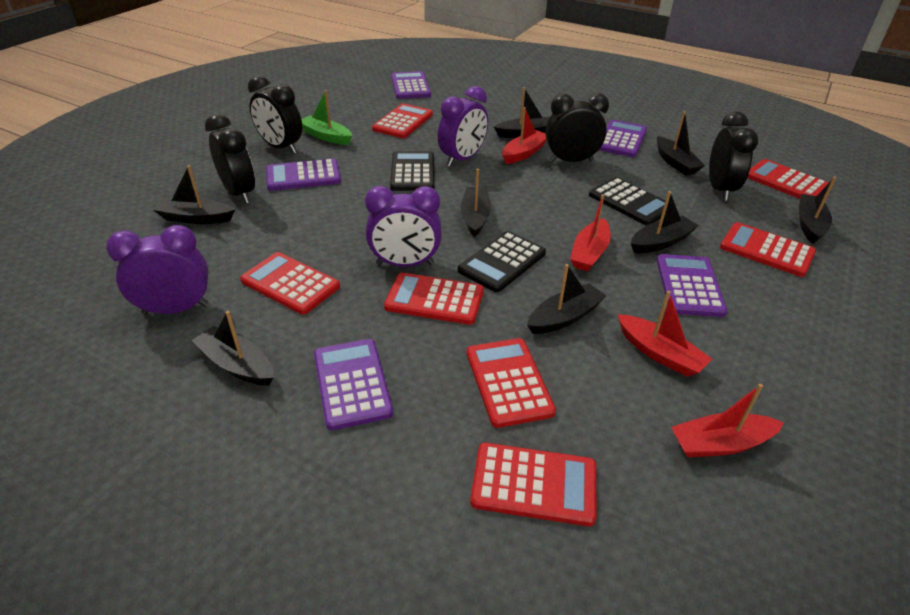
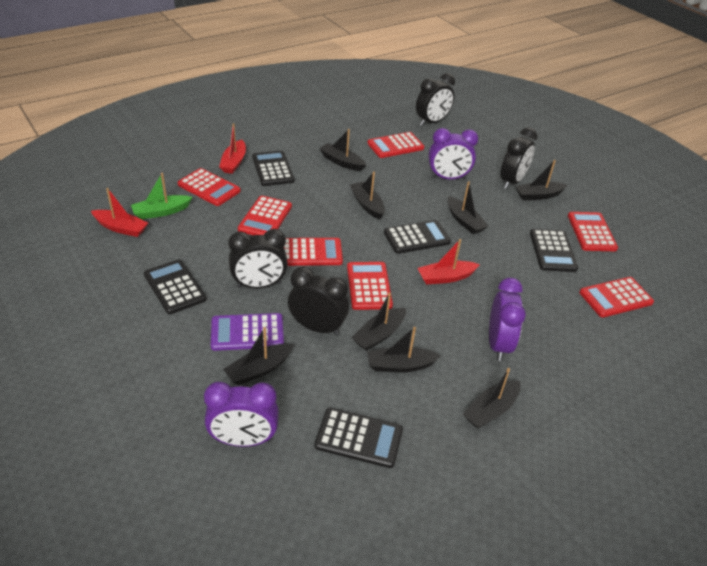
black calculator: 3 -> 5
purple calculator: 5 -> 1
red boat: 4 -> 3

